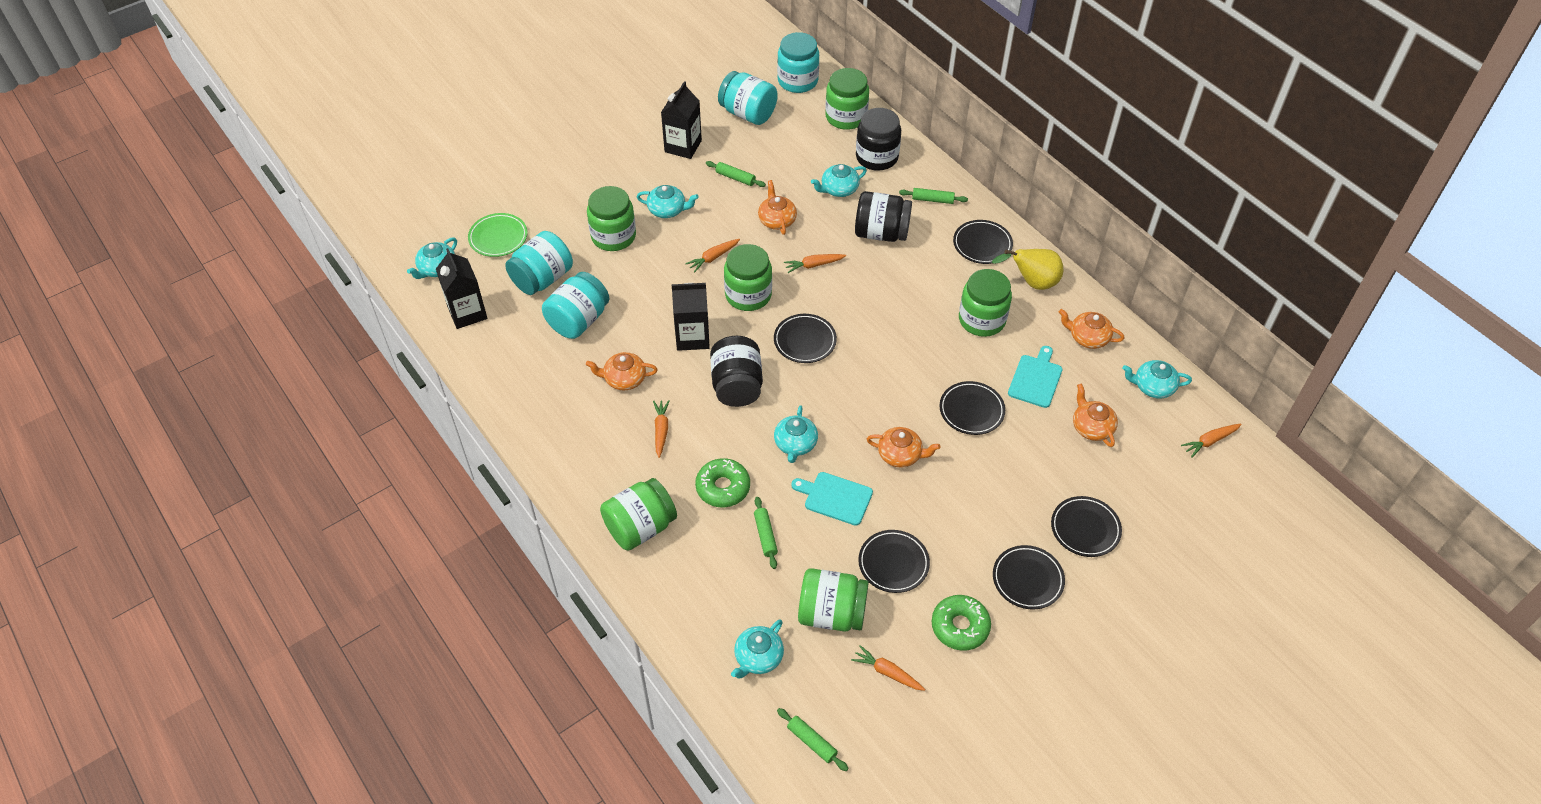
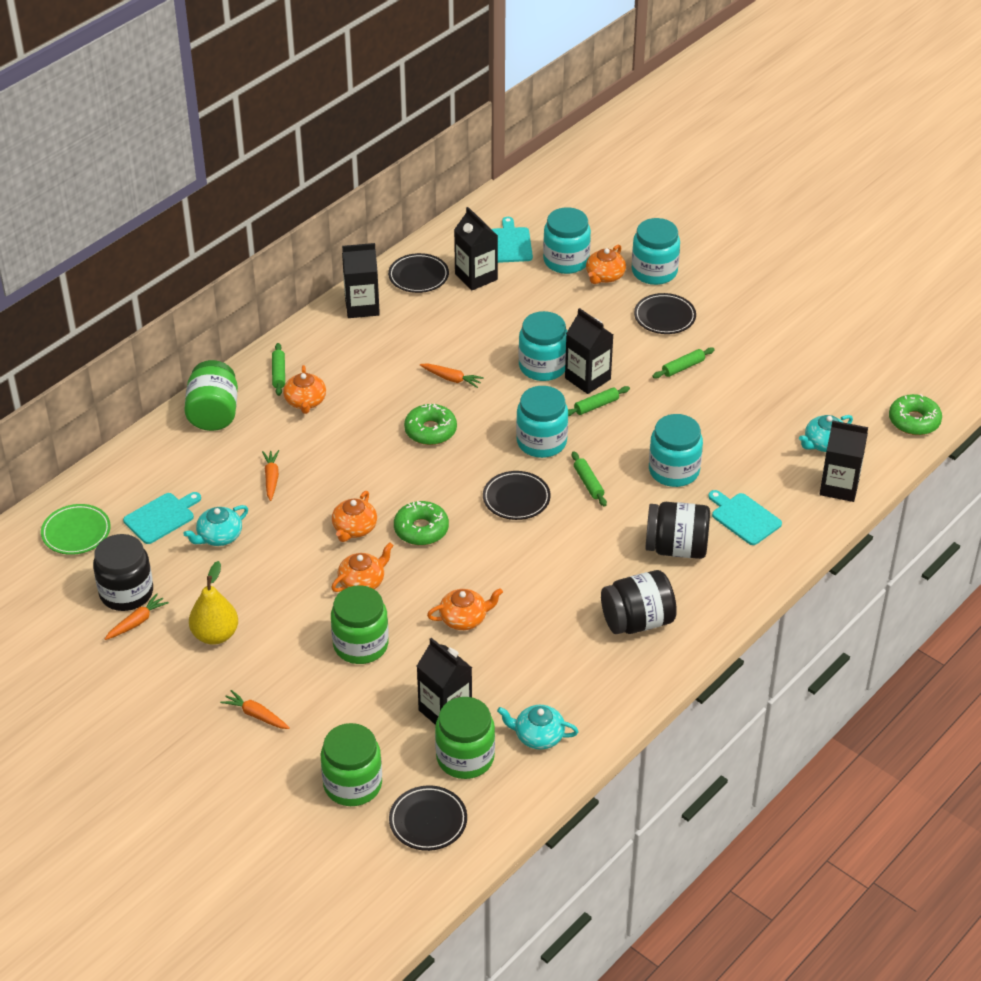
black carton: 3 -> 5
black plate: 6 -> 4
green donut: 2 -> 3
green jar: 6 -> 4
orange carrot: 5 -> 4
turquoise cutting board: 2 -> 3
turquoise jar: 4 -> 5
turquoise teapot: 6 -> 3

